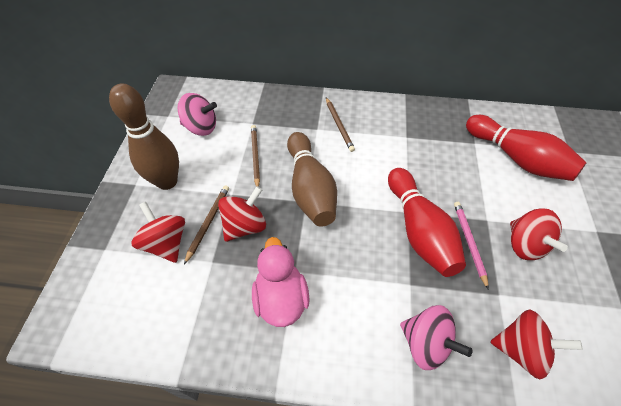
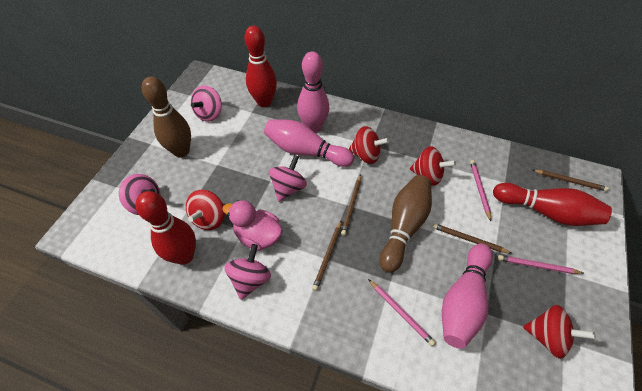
brown pencil: 3 -> 4
pink bowling pin: 0 -> 3
pink pencil: 1 -> 3
pink spinning top: 2 -> 4
red bowling pin: 2 -> 3

